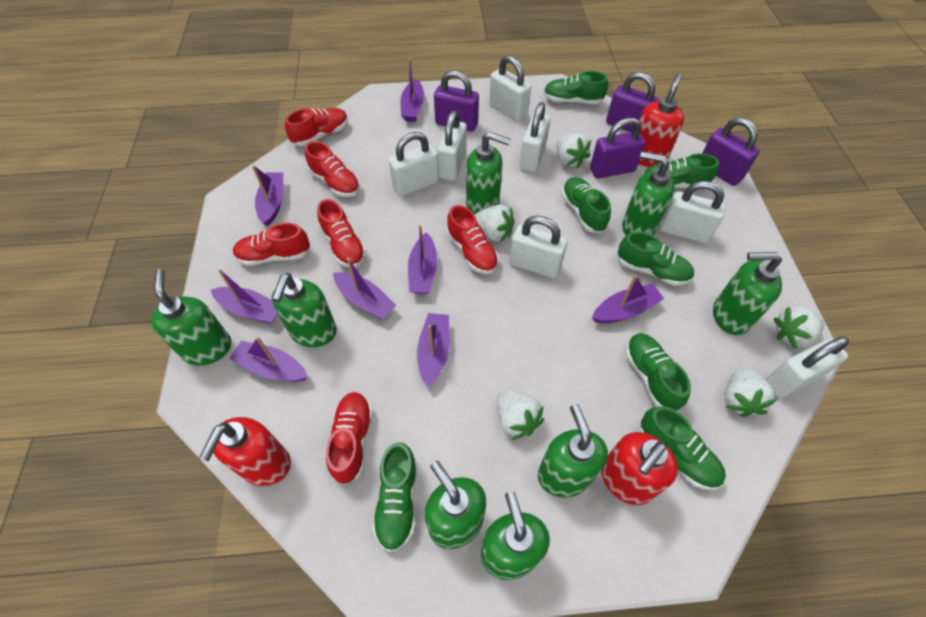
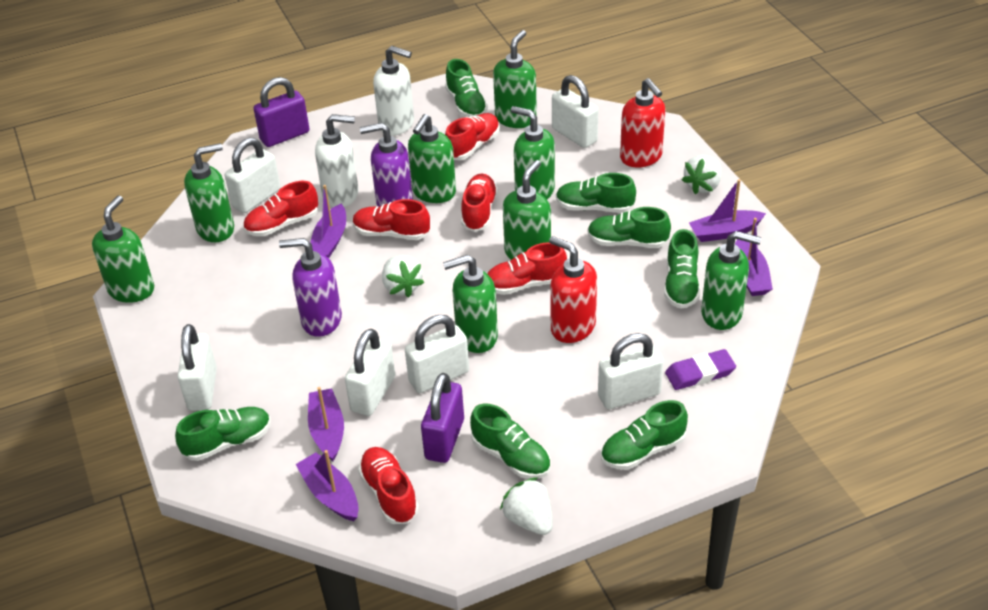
purple boat: 8 -> 5
purple eraser: 0 -> 1
purple padlock: 4 -> 2
purple soap dispenser: 0 -> 2
red soap dispenser: 3 -> 2
white padlock: 7 -> 6
white soap dispenser: 0 -> 2
white strawberry: 5 -> 3

